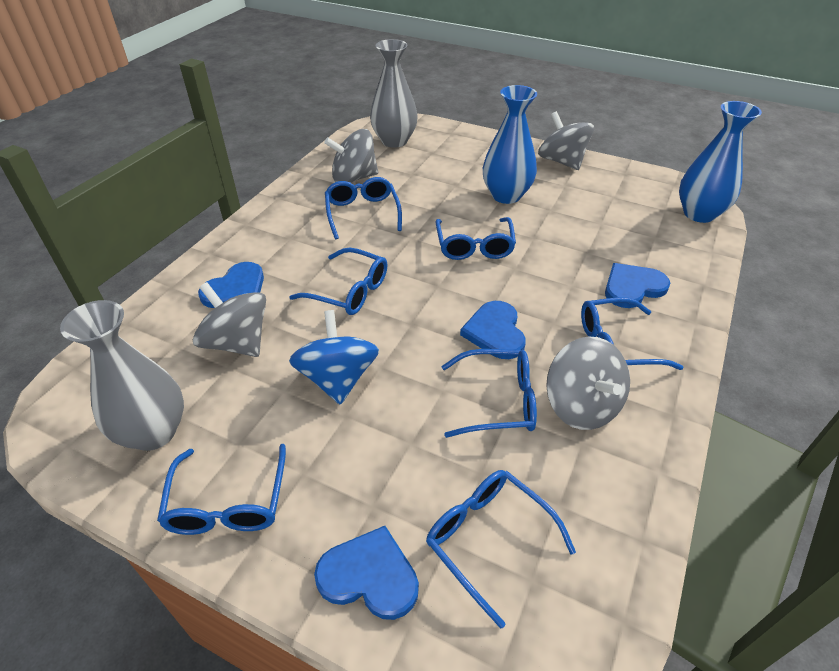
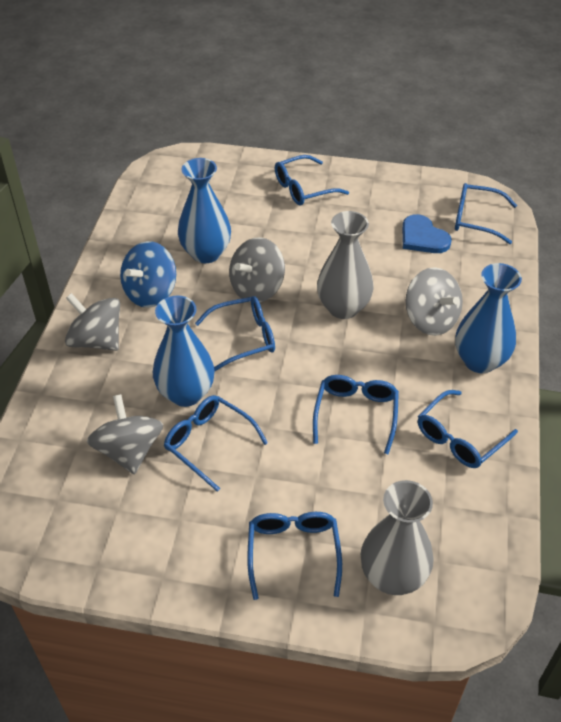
blue heart: 4 -> 1
blue vase: 2 -> 3

